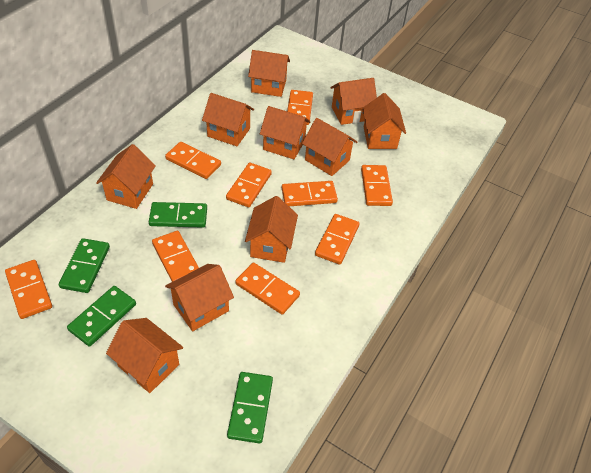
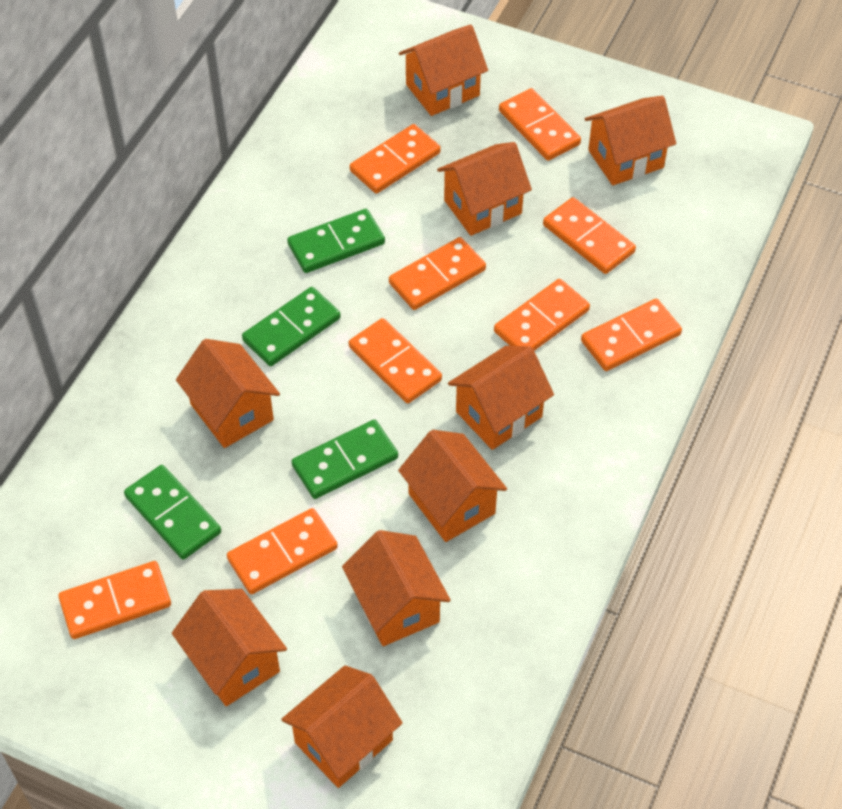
orange house: 10 -> 9

